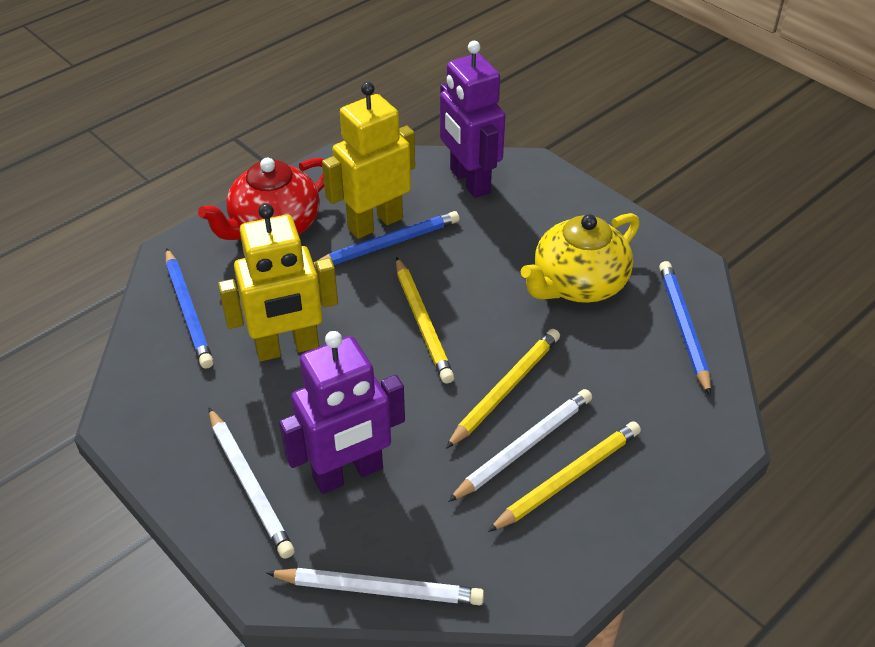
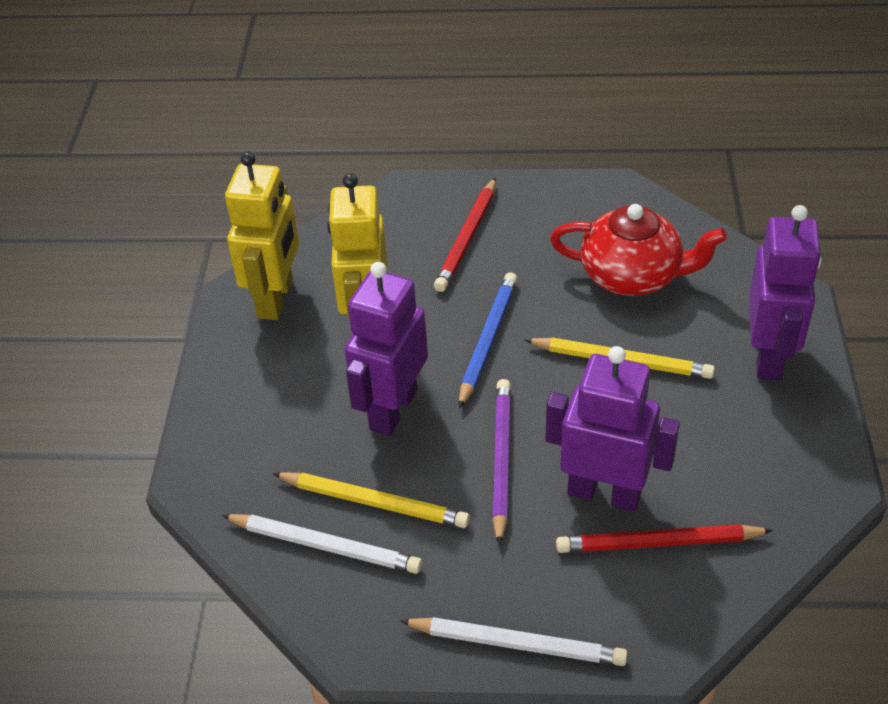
blue pencil: 3 -> 1
purple pencil: 0 -> 1
purple robot: 2 -> 3
red pencil: 0 -> 2
white pencil: 3 -> 2
yellow pencil: 3 -> 2
yellow teapot: 1 -> 0

